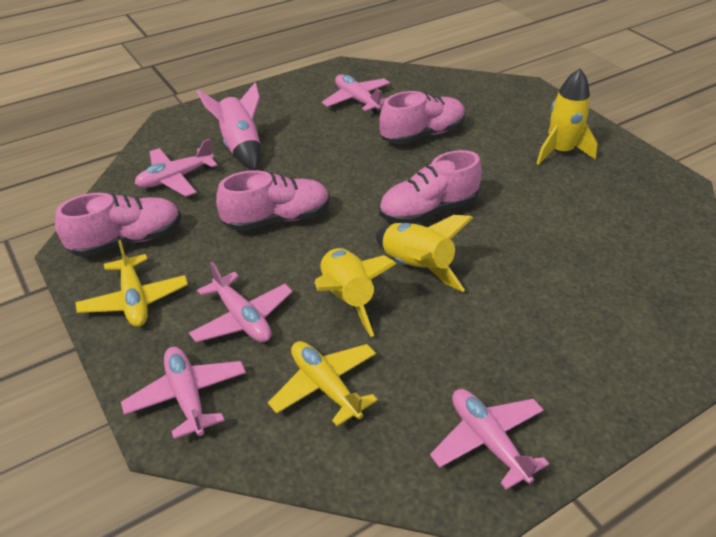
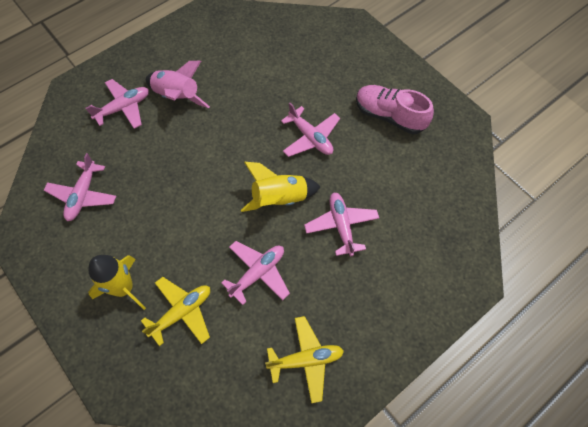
pink shoe: 4 -> 1
yellow rocket: 3 -> 2

